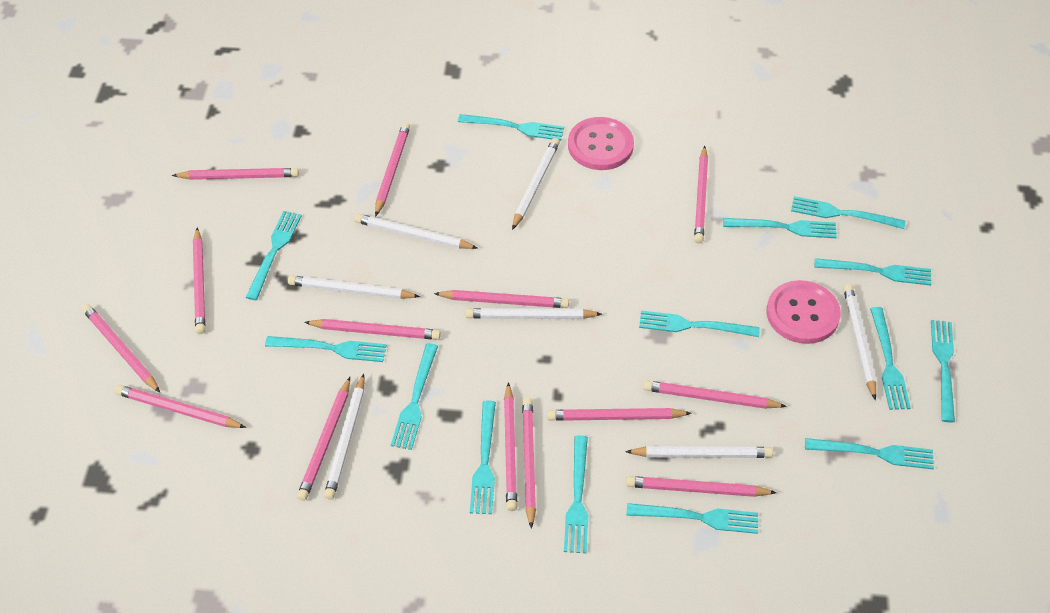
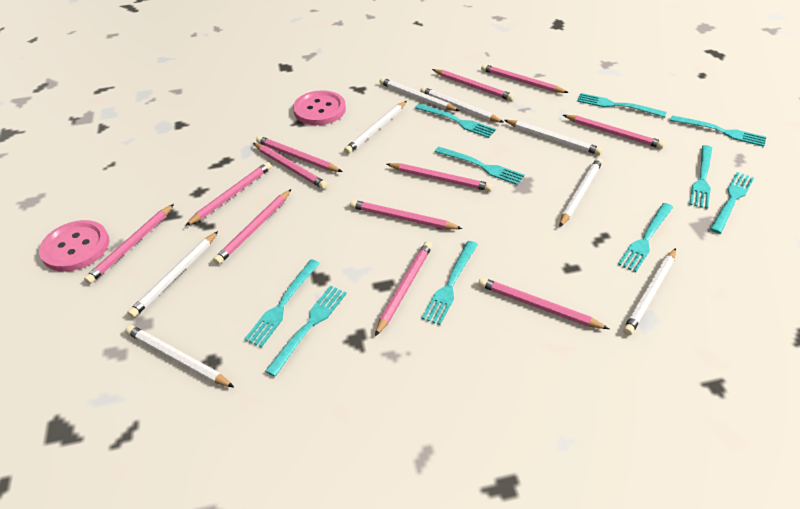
pink pencil: 14 -> 12
turquoise fork: 14 -> 10
white pencil: 7 -> 8

